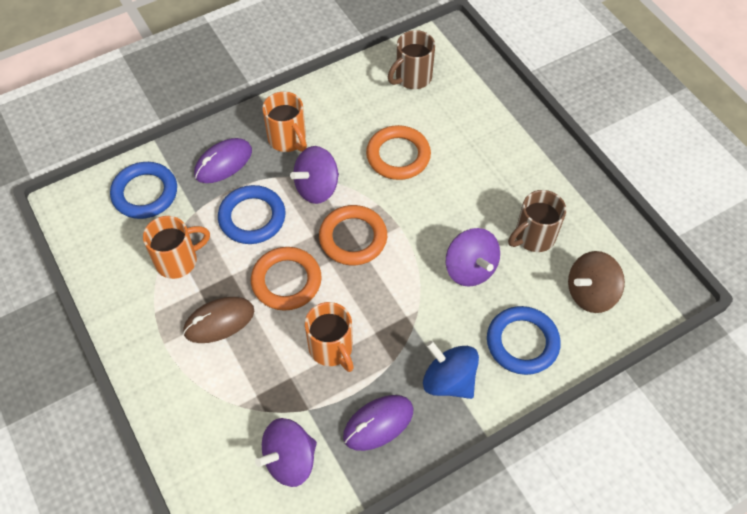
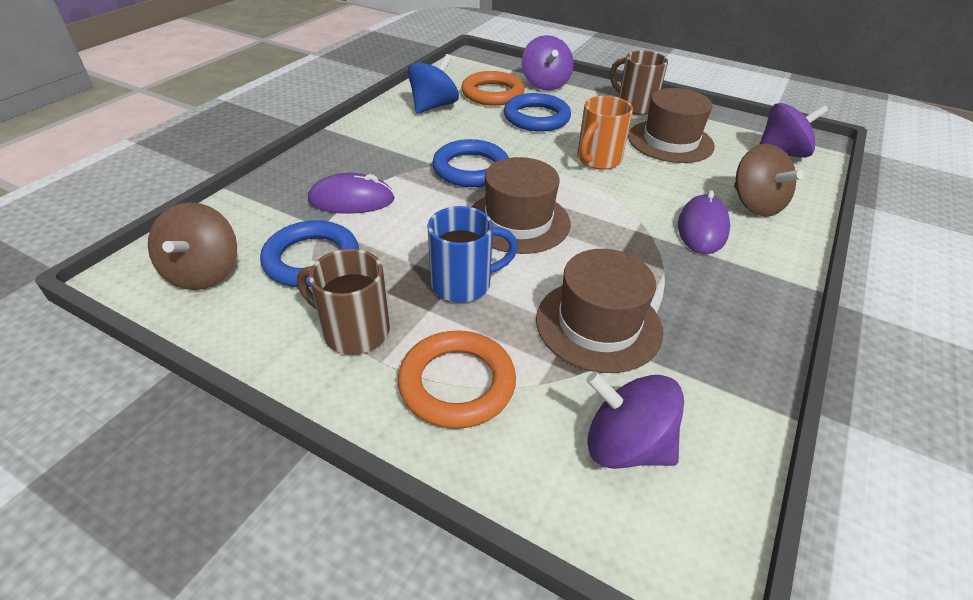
blue mug: 0 -> 1
brown hat: 0 -> 3
brown mouse: 1 -> 0
brown spinning top: 1 -> 2
orange mug: 3 -> 1
orange ring: 3 -> 2

